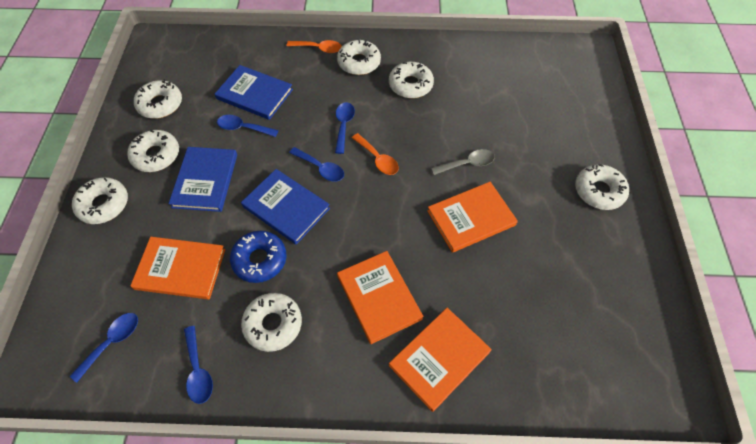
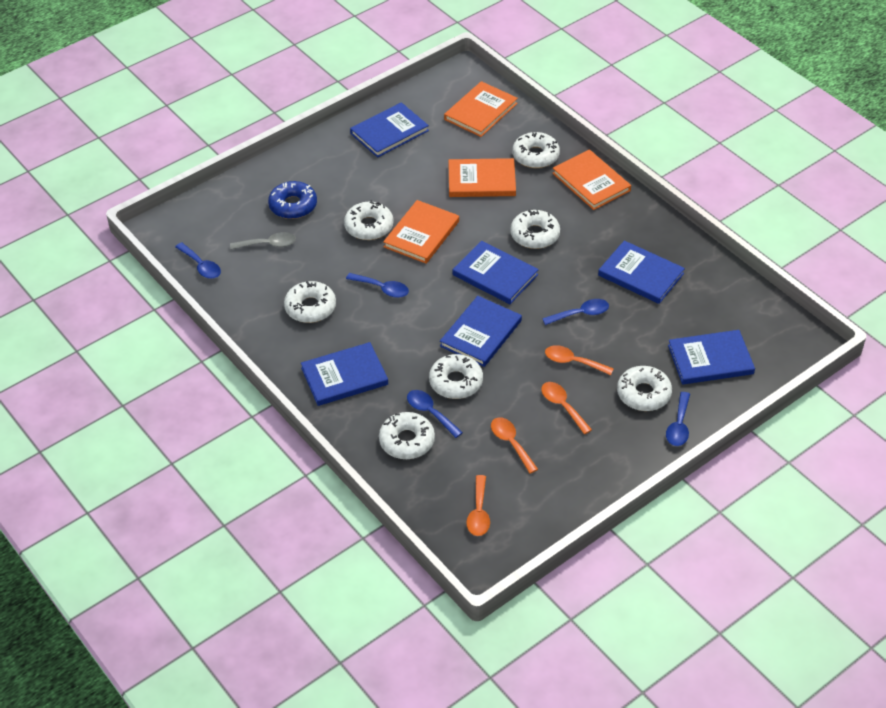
blue book: 3 -> 6
orange spoon: 2 -> 4

